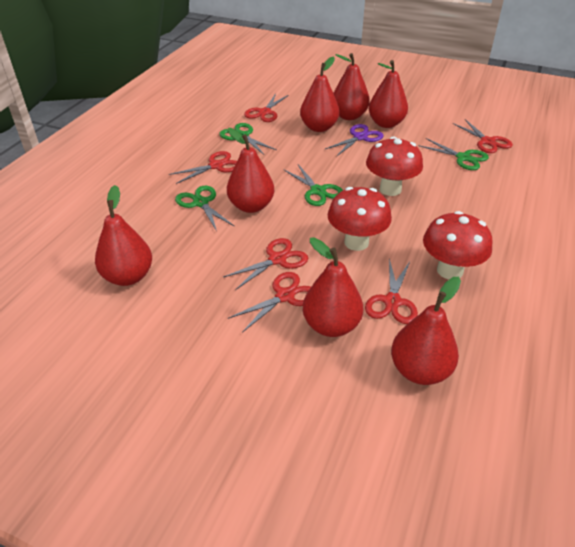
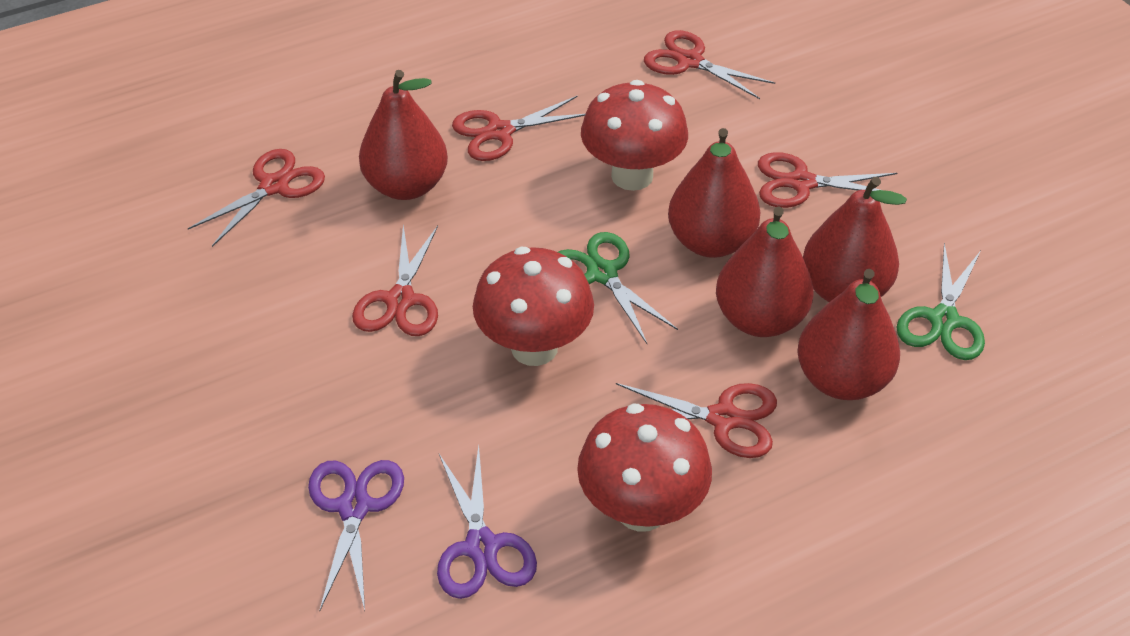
green scissors: 4 -> 2
purple scissors: 1 -> 2
red pear: 7 -> 5

